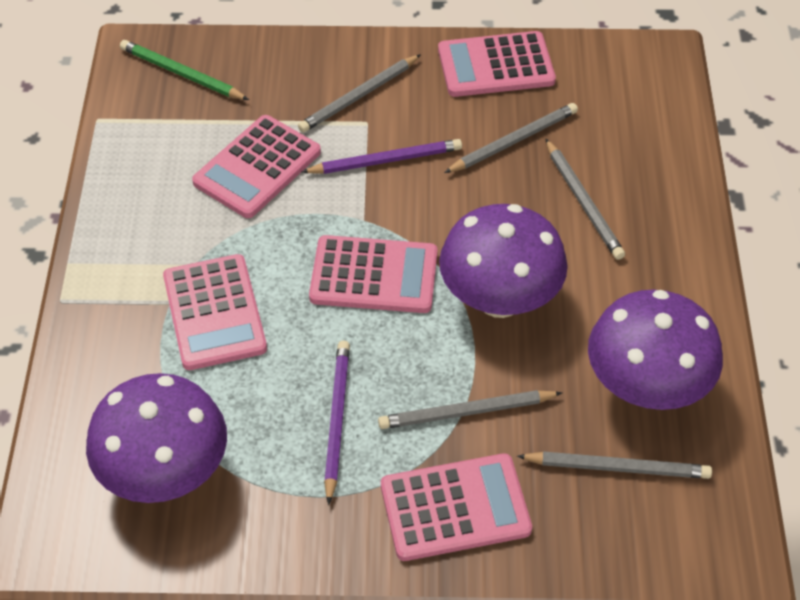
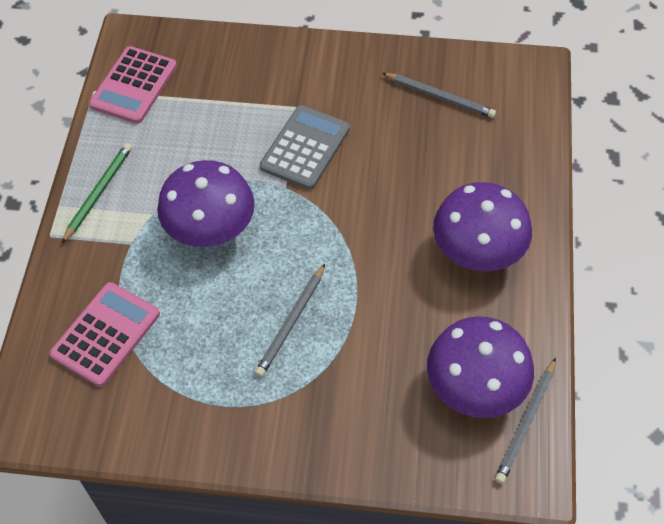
grey calculator: 0 -> 1
grey pencil: 5 -> 3
pink calculator: 5 -> 2
purple pencil: 2 -> 0

